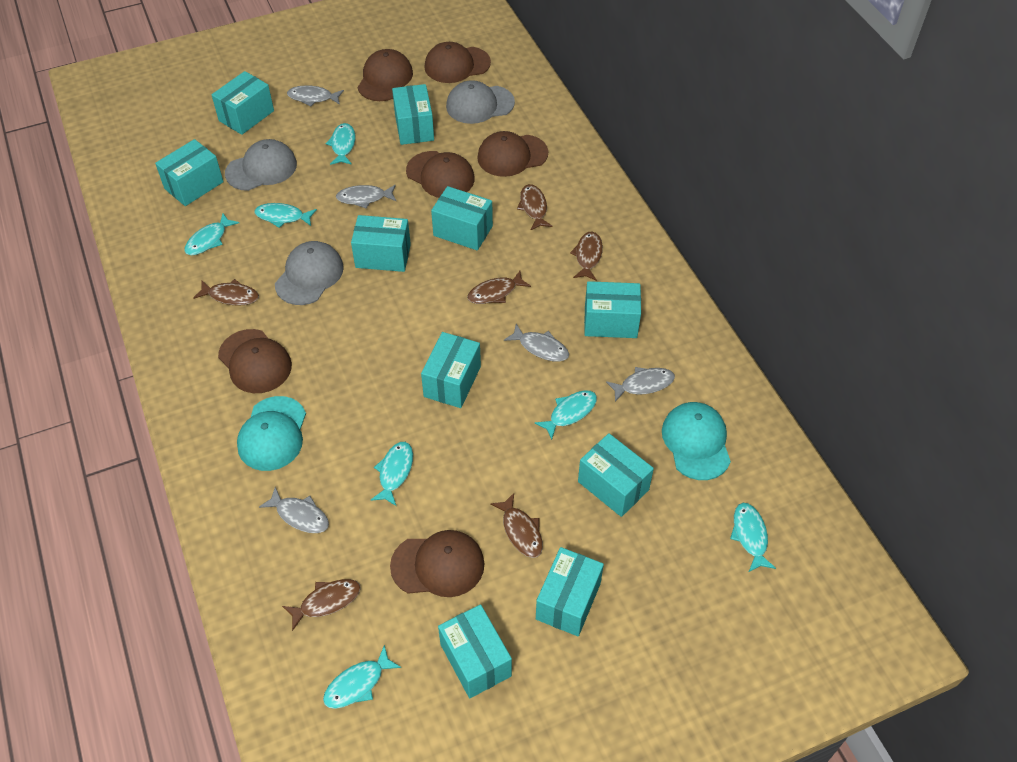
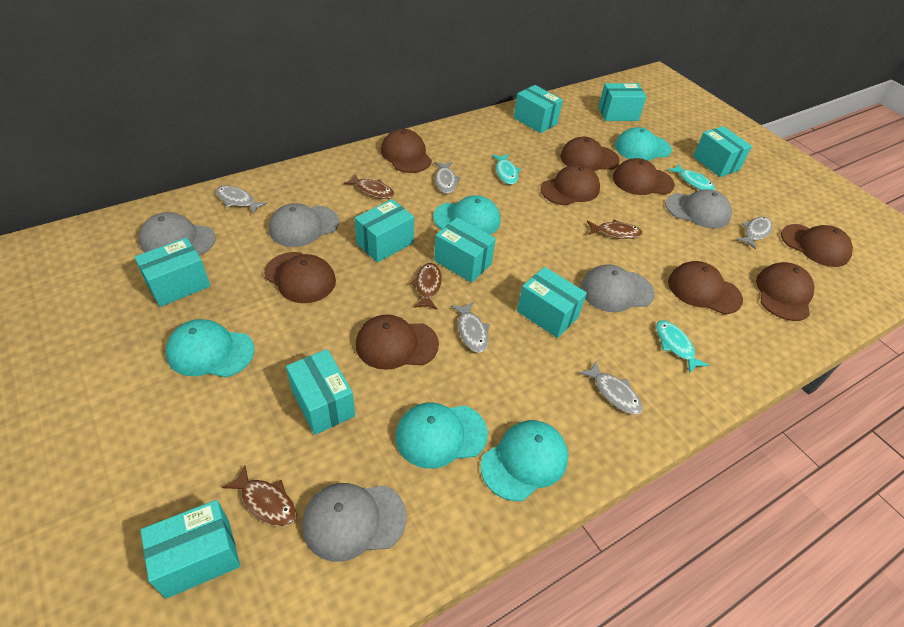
brown cap: 6 -> 9
brown fish: 6 -> 4
grey cap: 3 -> 5
turquoise box: 10 -> 9
turquoise cap: 2 -> 5
turquoise fish: 7 -> 3

